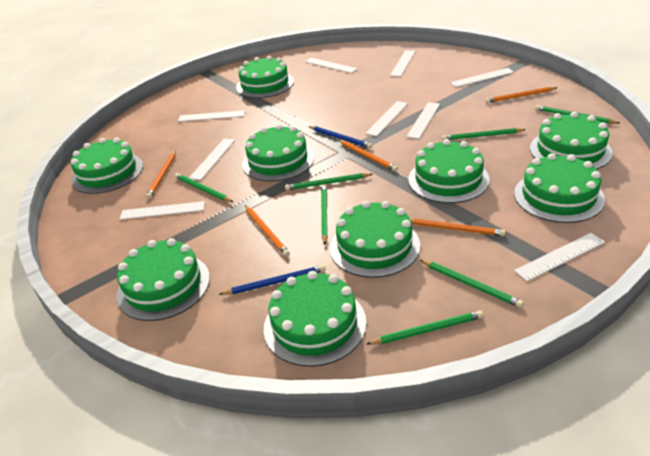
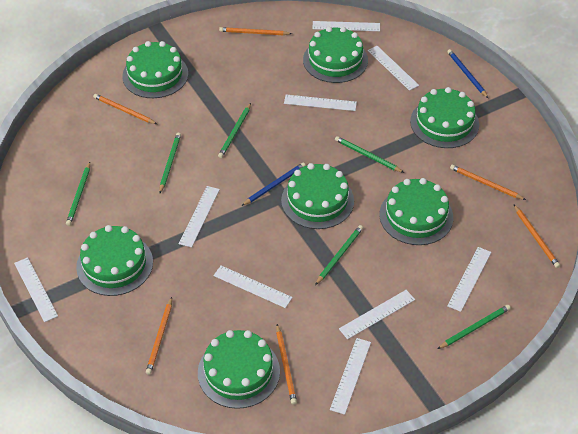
green cake: 9 -> 7
green pencil: 7 -> 6
orange pencil: 5 -> 6

